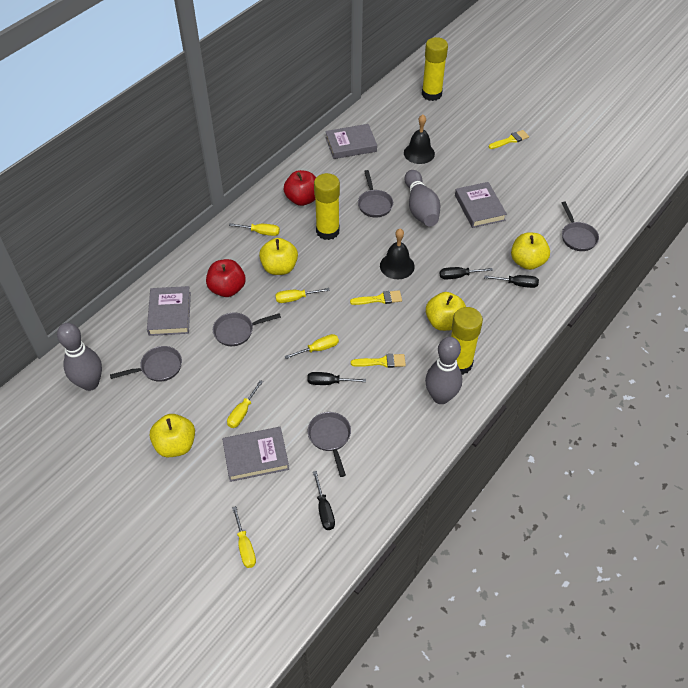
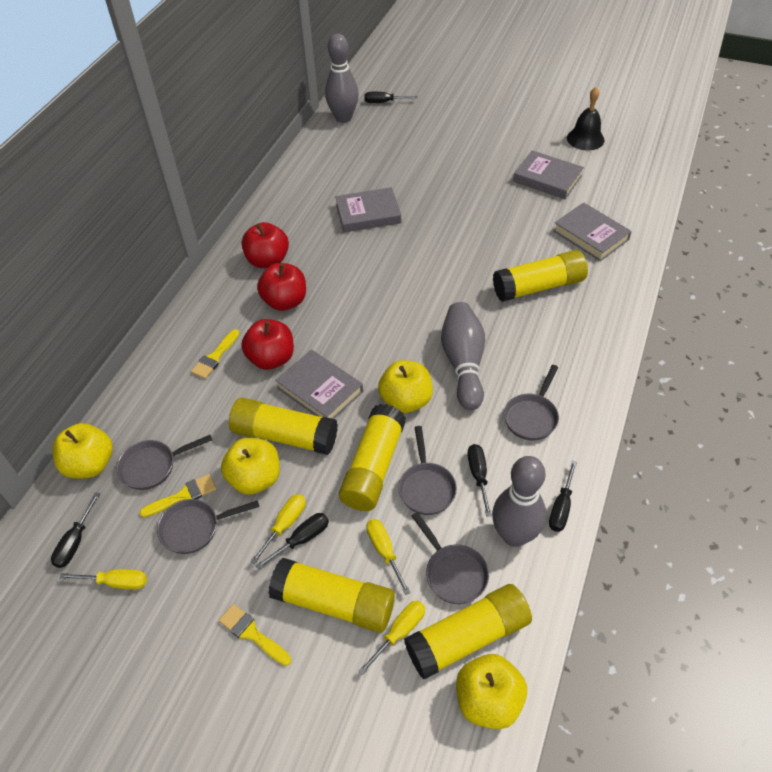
black bell: 2 -> 1
black screwdriver: 4 -> 5
red apple: 2 -> 3
yellow glue stick: 3 -> 5
yellow screwdriver: 5 -> 4

